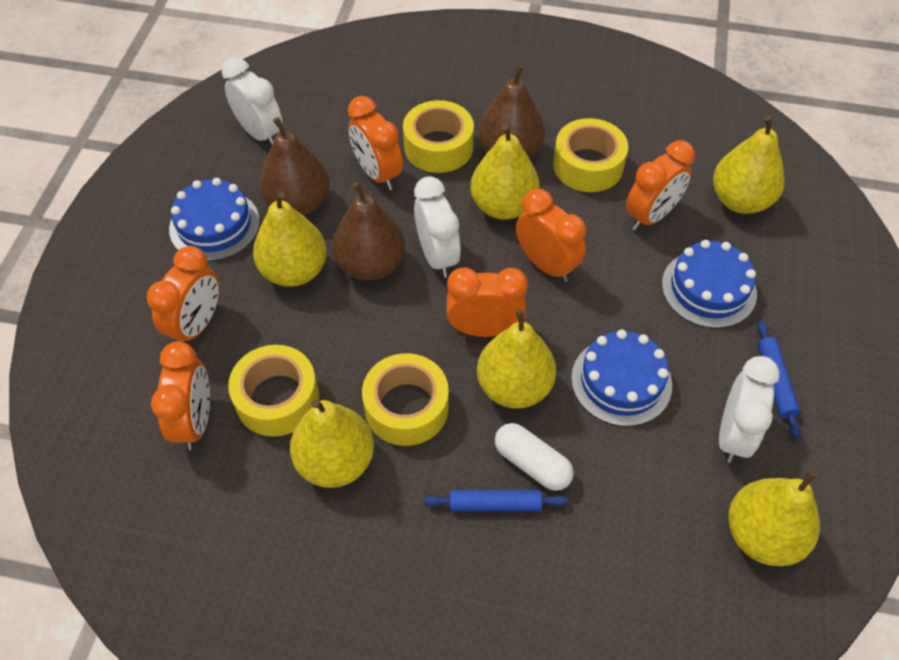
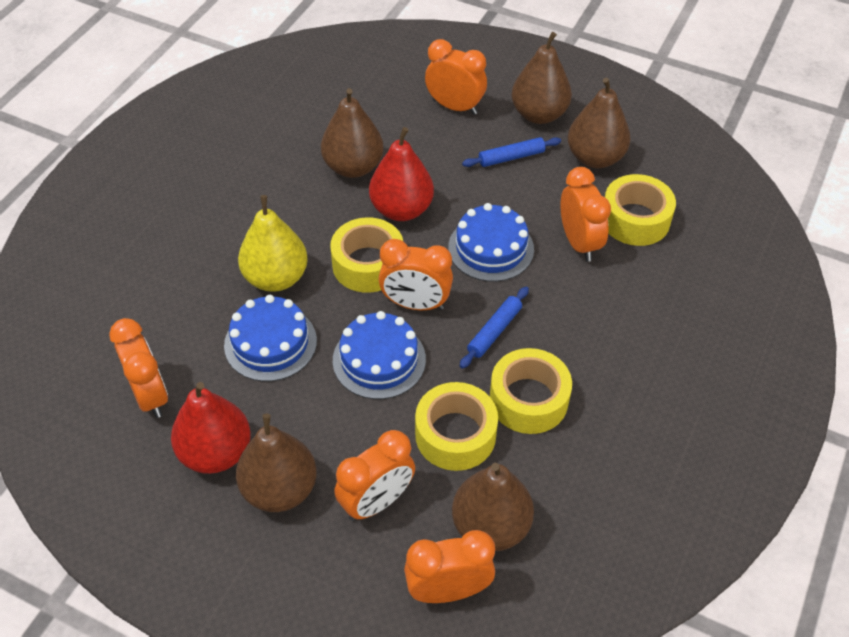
brown pear: 3 -> 5
red pear: 0 -> 2
white capsule: 1 -> 0
white clock: 3 -> 0
yellow pear: 6 -> 1

